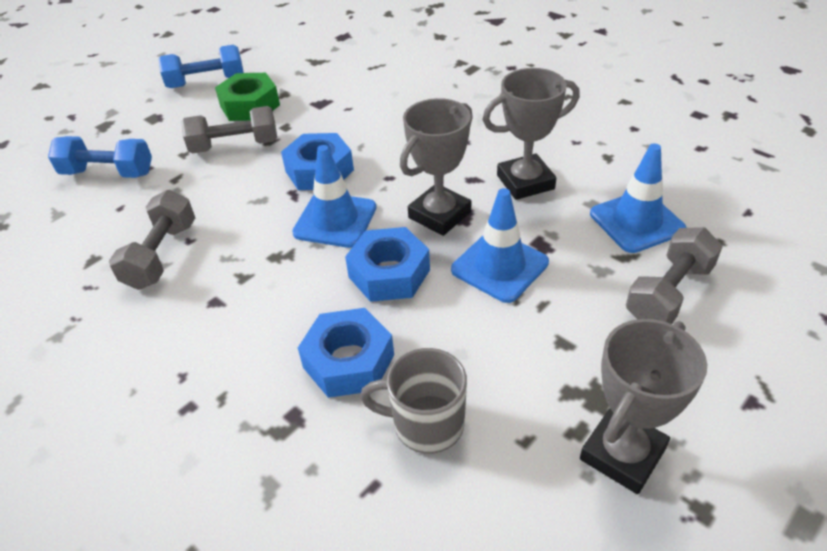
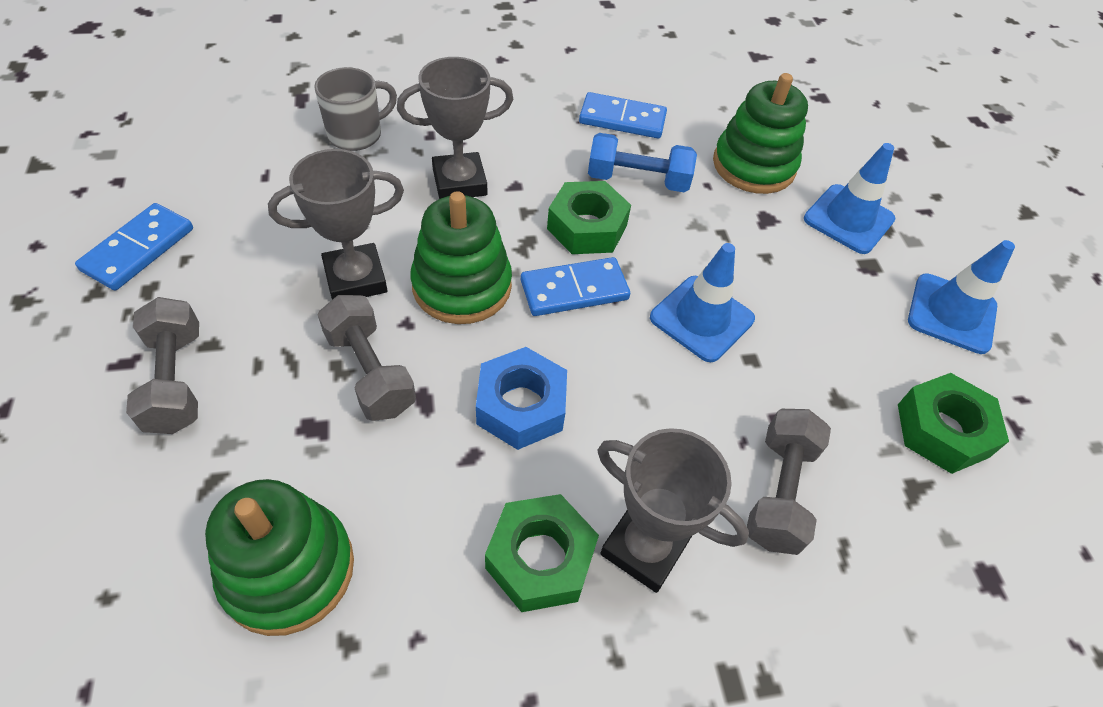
blue domino: 0 -> 3
blue dumbbell: 2 -> 1
blue nut: 3 -> 1
green nut: 1 -> 3
green stacking toy: 0 -> 3

